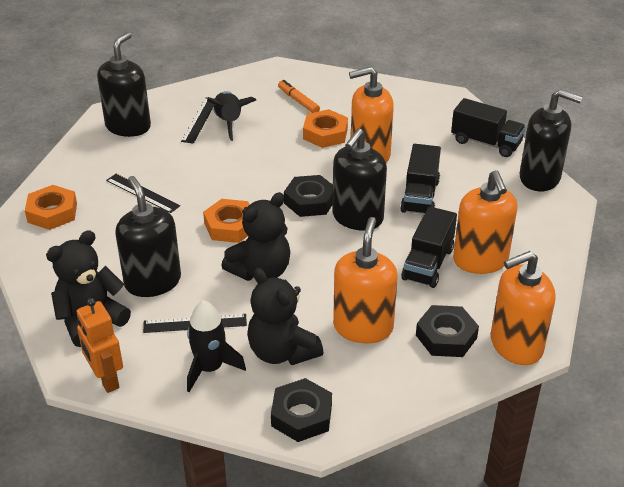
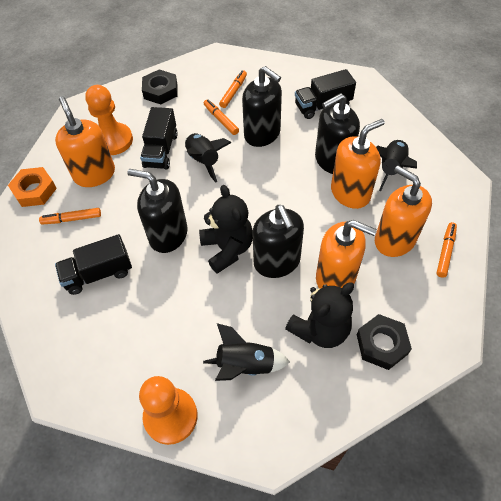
black nut: 3 -> 2
black rocket: 2 -> 3
black ruler: 3 -> 0
black teddy bear: 3 -> 2
orange marker: 1 -> 4
orange nut: 3 -> 1
orange pawn: 0 -> 2
orange robot: 1 -> 0

